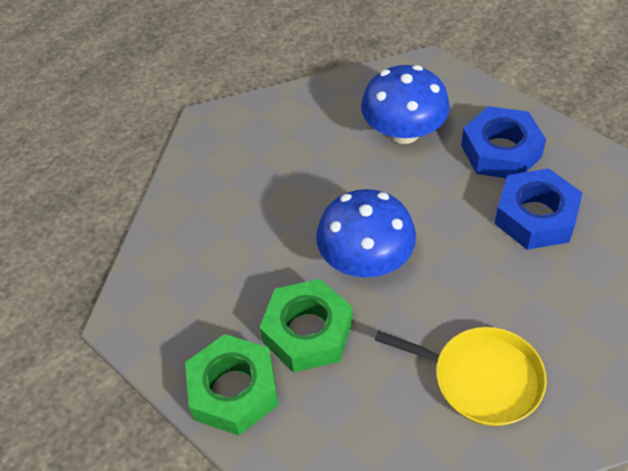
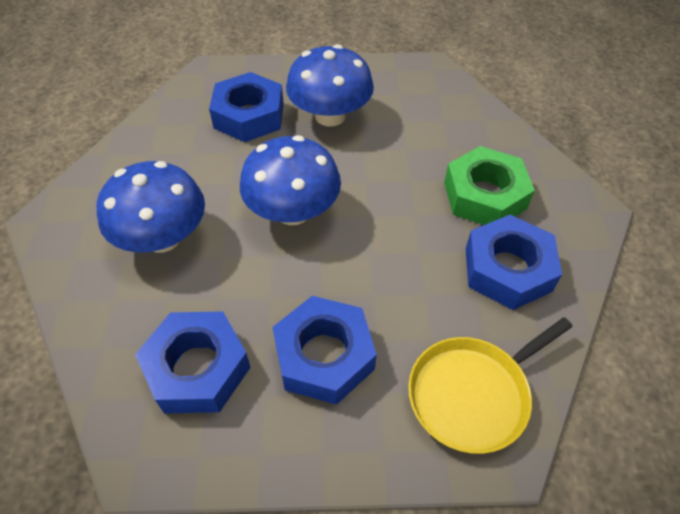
blue mushroom: 2 -> 3
blue nut: 2 -> 4
green nut: 2 -> 1

